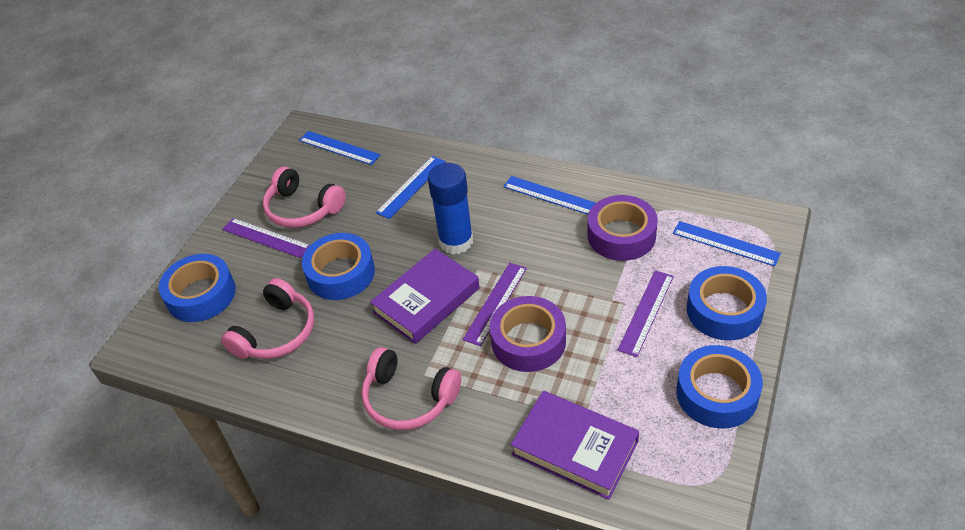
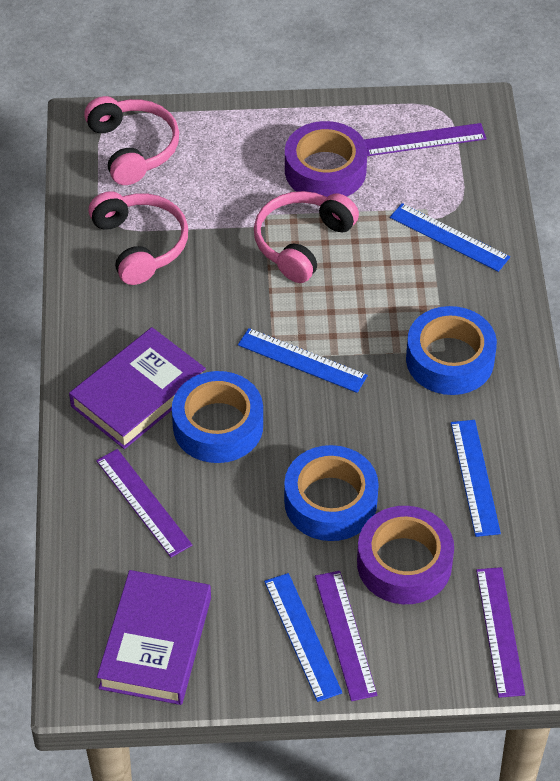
blue glue stick: 1 -> 0
blue tape: 4 -> 3
purple ruler: 3 -> 4

